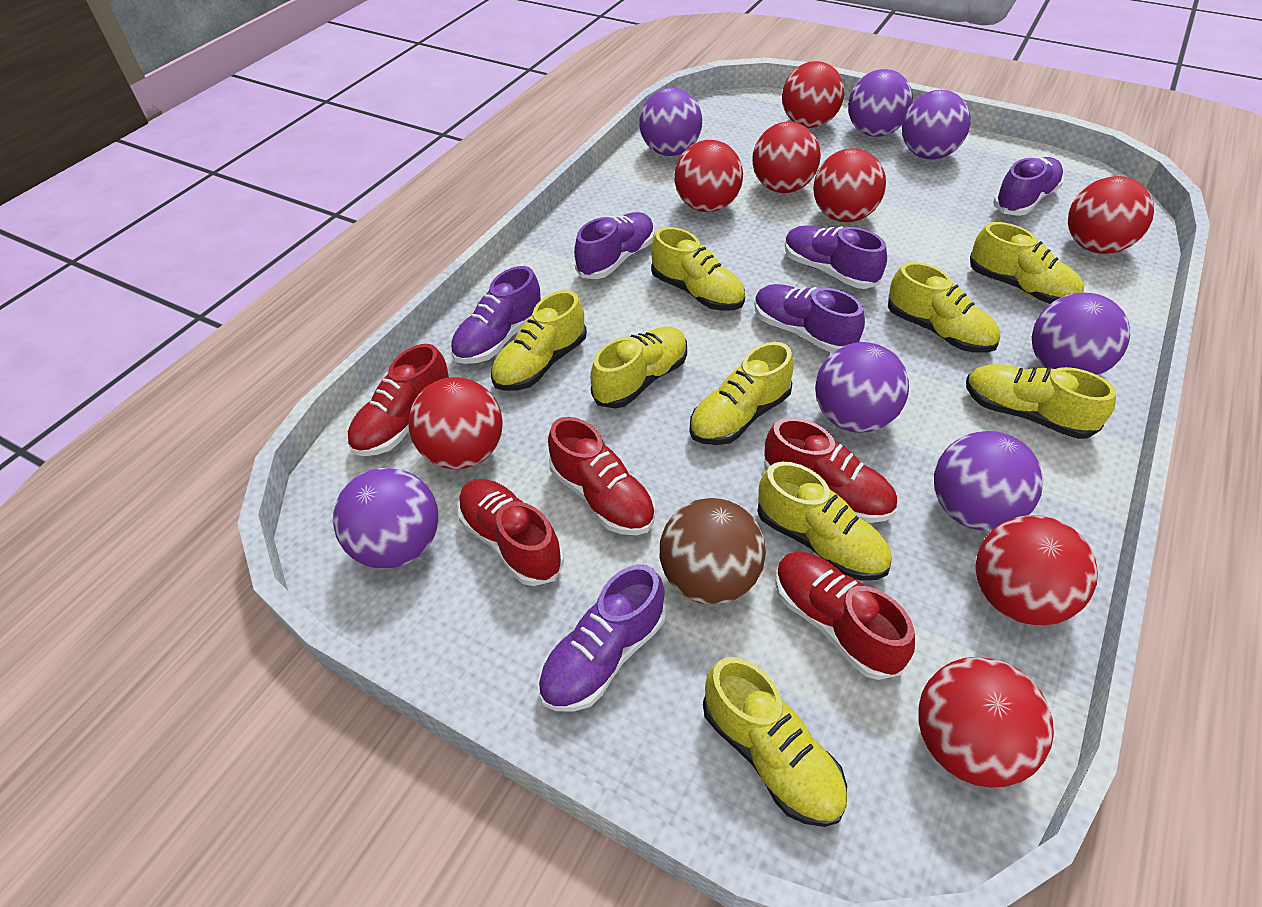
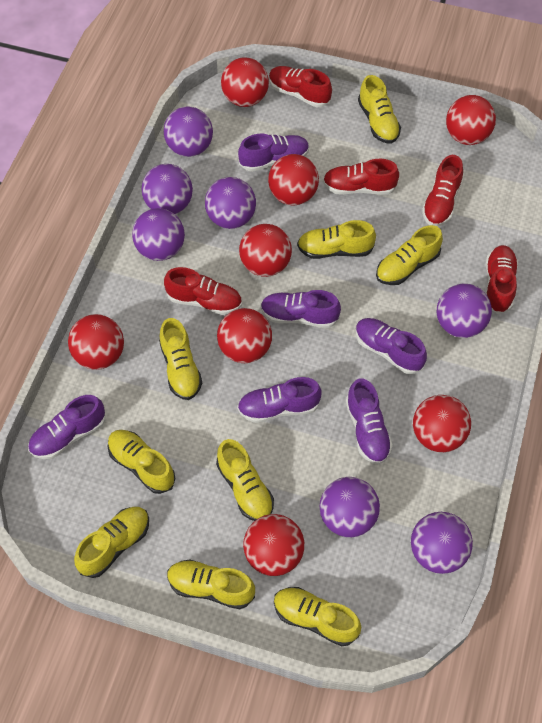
brown ball: 1 -> 0

